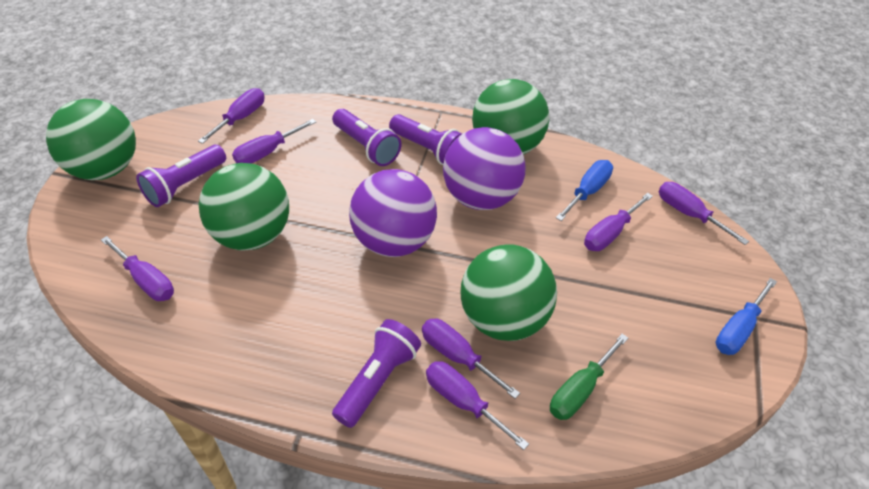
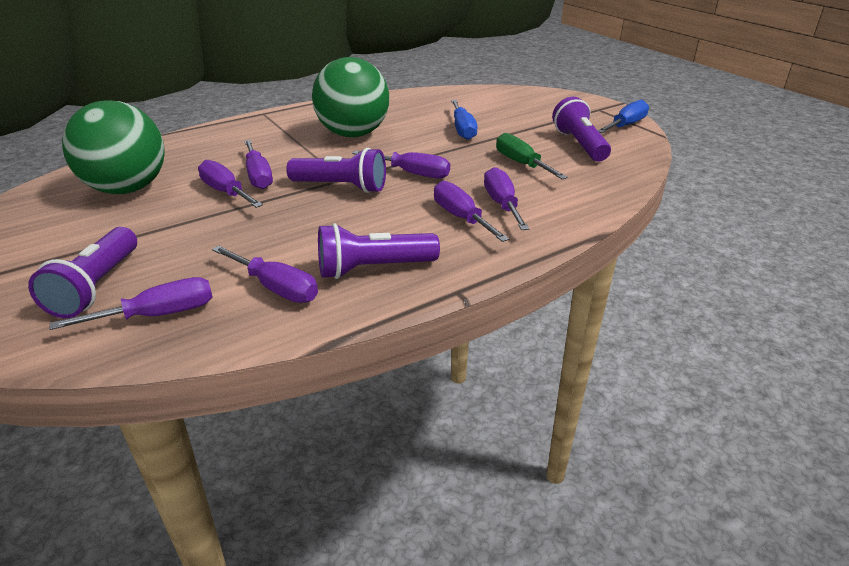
green ball: 4 -> 2
purple ball: 2 -> 0

